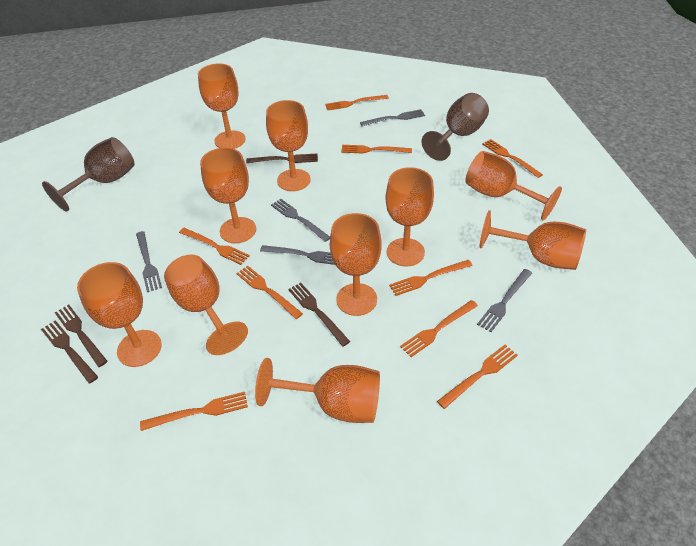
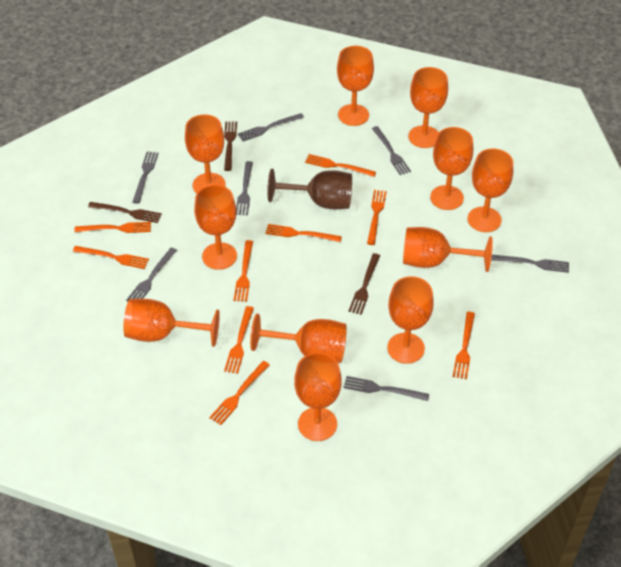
brown fork: 4 -> 3
brown goblet: 2 -> 1
grey fork: 5 -> 7
orange goblet: 10 -> 11

